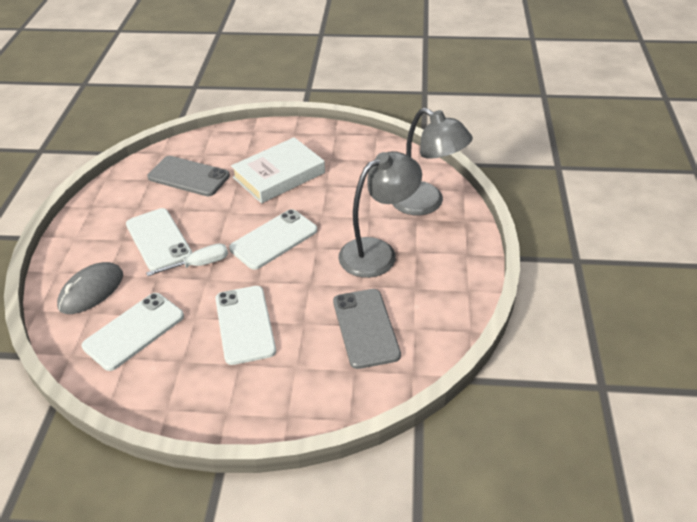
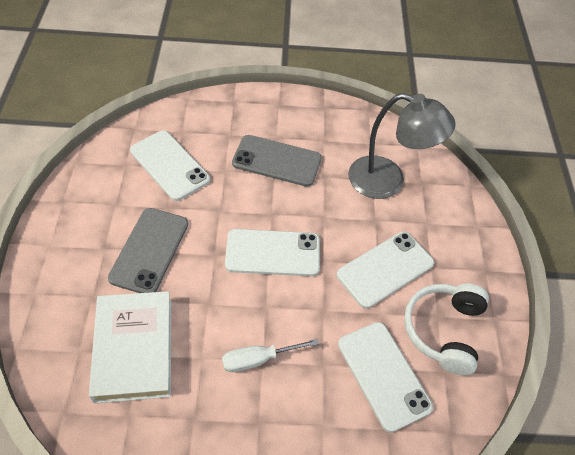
grey lamp: 2 -> 1
grey mouse: 1 -> 0
white headphones: 0 -> 1

